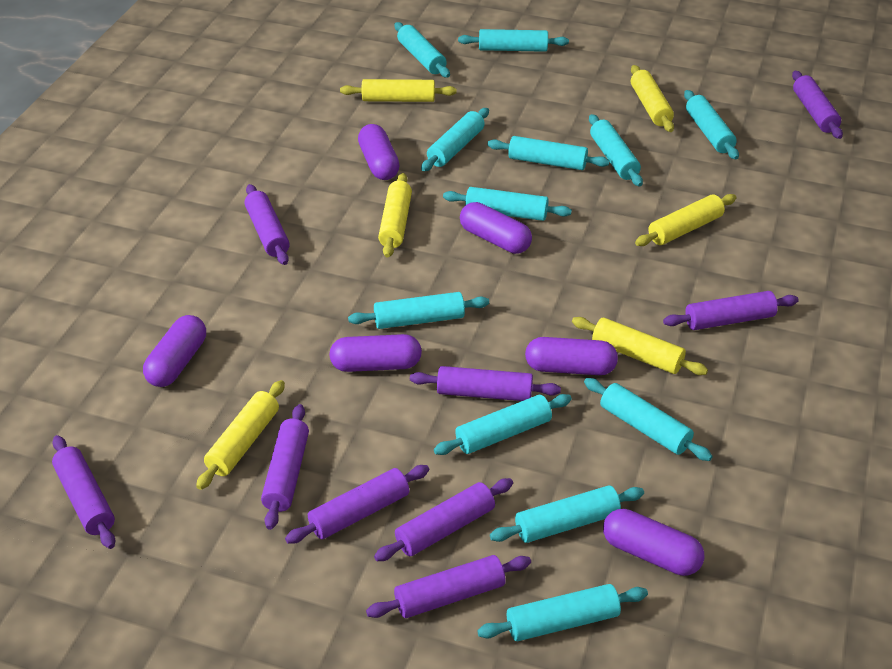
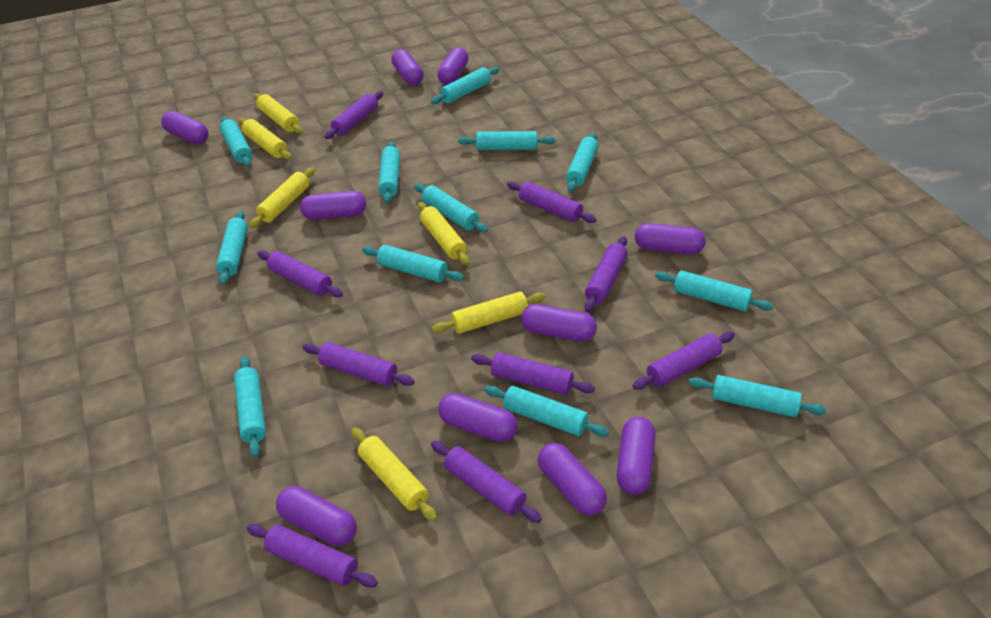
purple capsule: 6 -> 10

